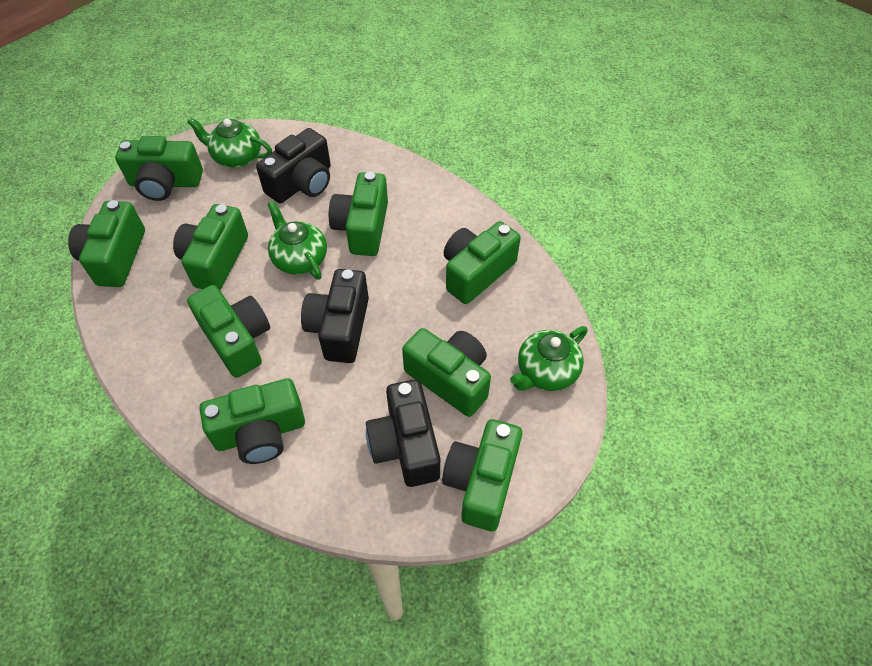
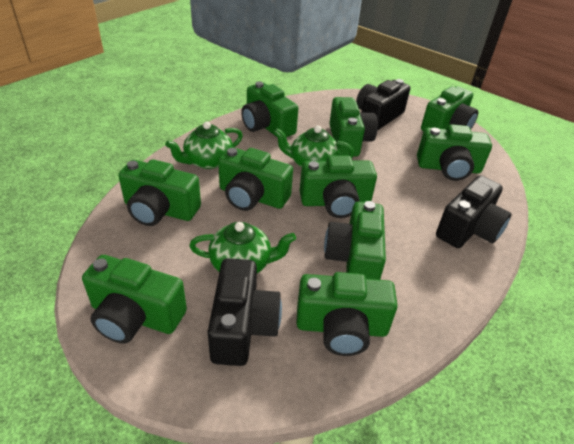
green camera: 9 -> 10

